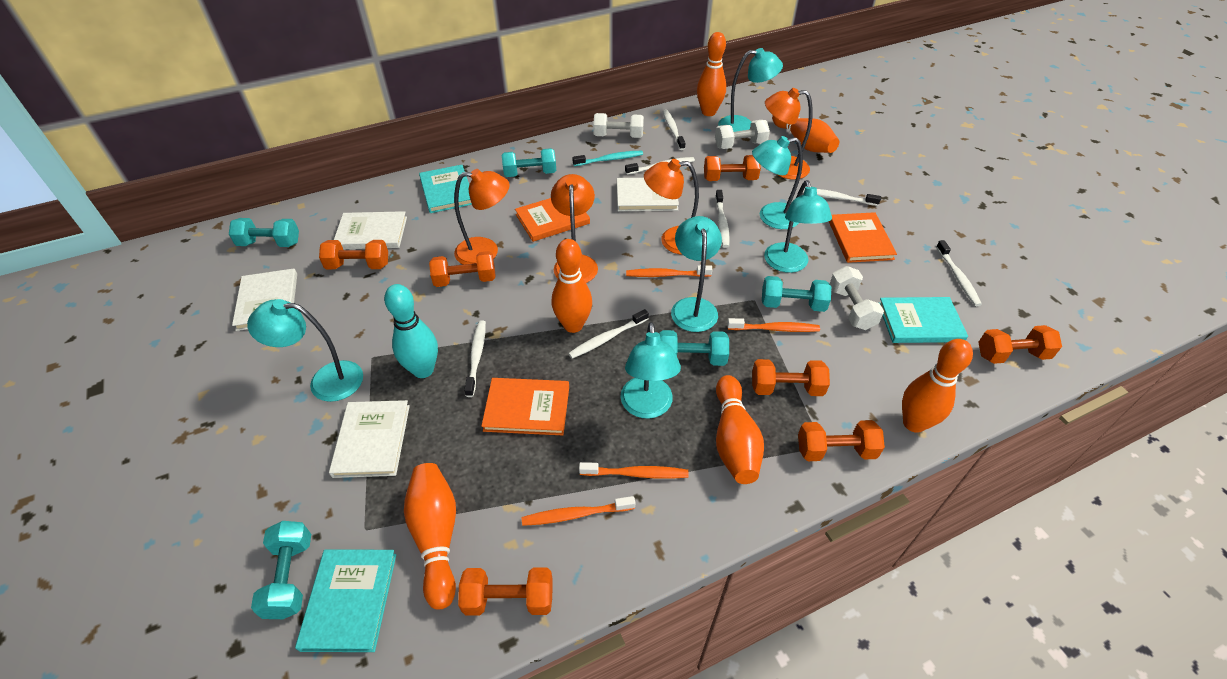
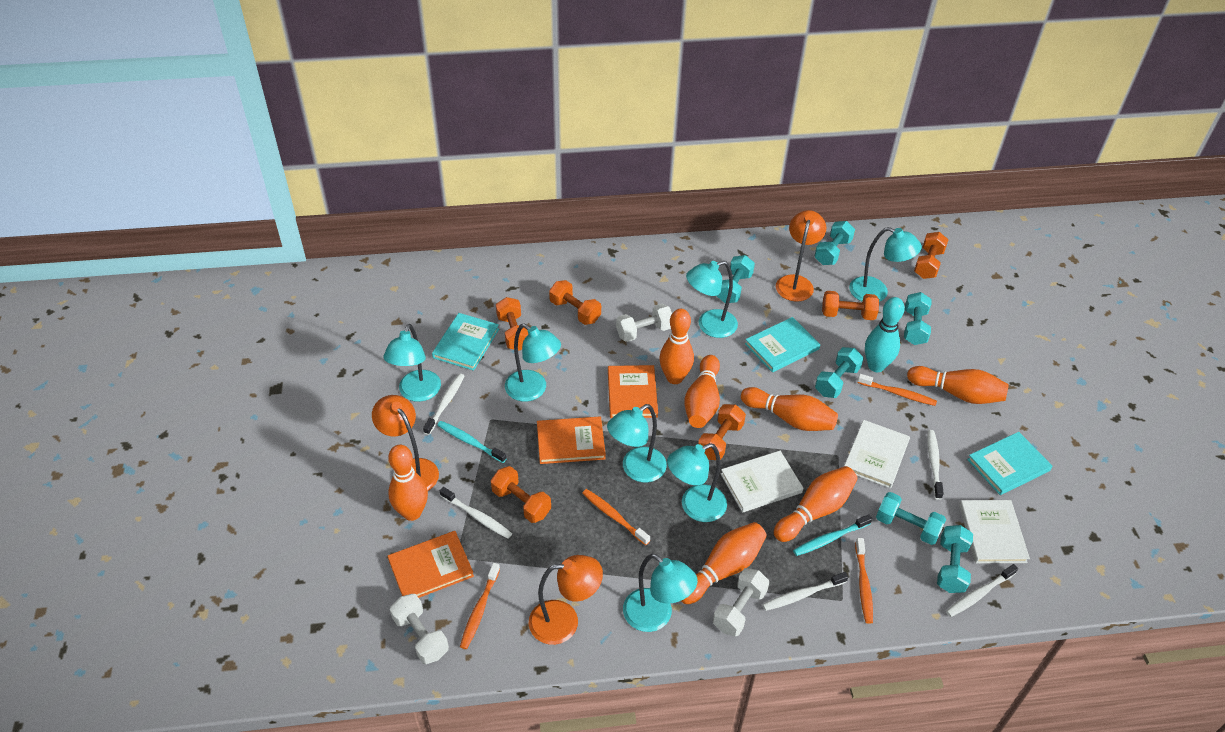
orange bowling pin: 6 -> 7
orange dumbbell: 7 -> 6
orange lamp: 4 -> 3
turquoise dumbbell: 5 -> 6
turquoise lamp: 6 -> 7
turquoise toothbrush: 1 -> 2
white book: 4 -> 3
white toothbrush: 7 -> 5

